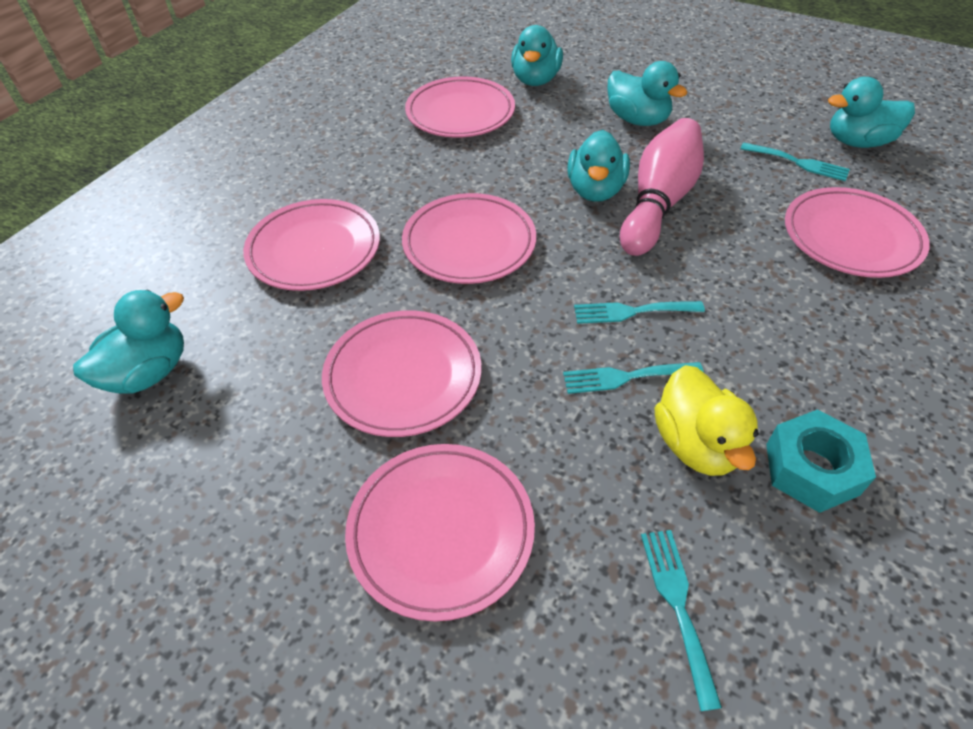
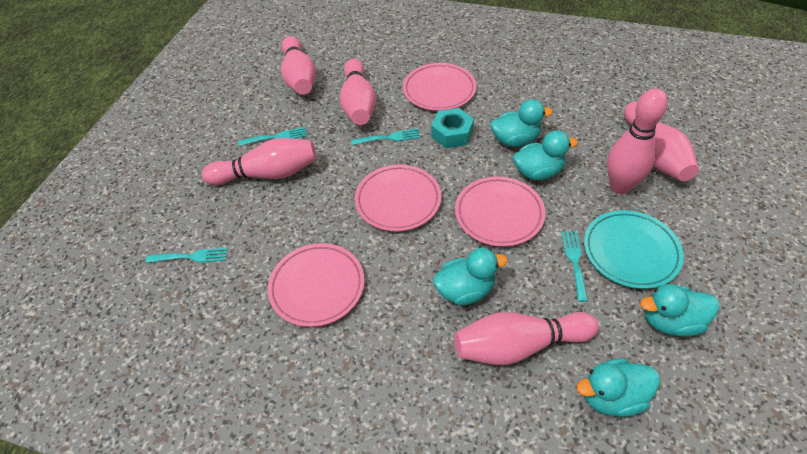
pink bowling pin: 1 -> 6
pink plate: 6 -> 4
turquoise plate: 0 -> 1
yellow duck: 1 -> 0

